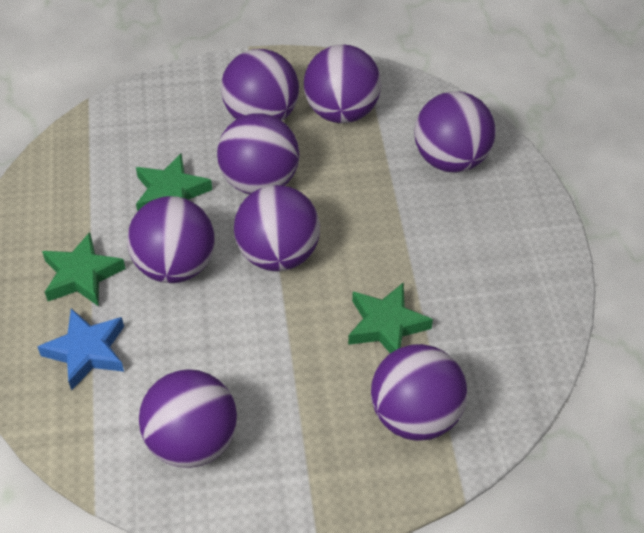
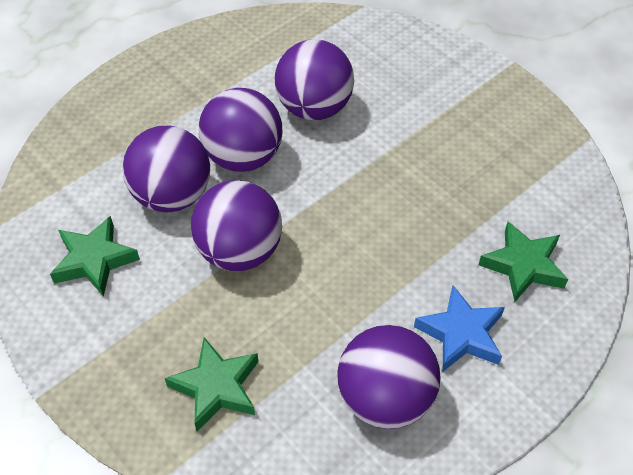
purple ball: 8 -> 5

